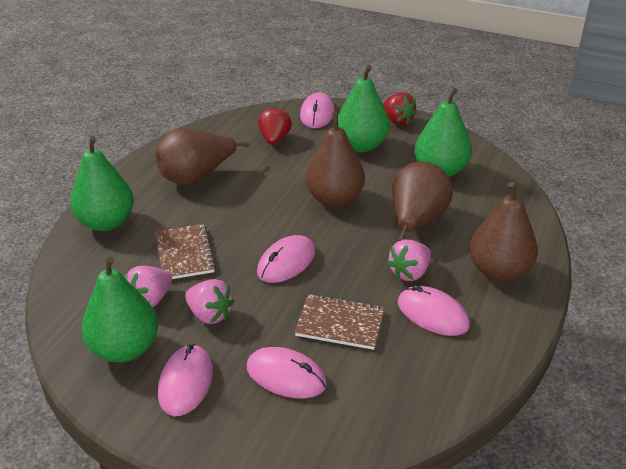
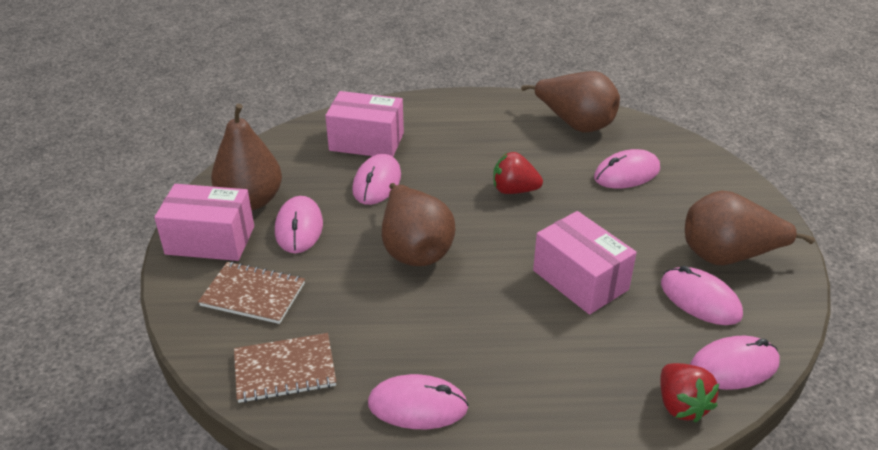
green pear: 4 -> 0
pink box: 0 -> 3
pink mouse: 5 -> 6
pink strawberry: 3 -> 0

